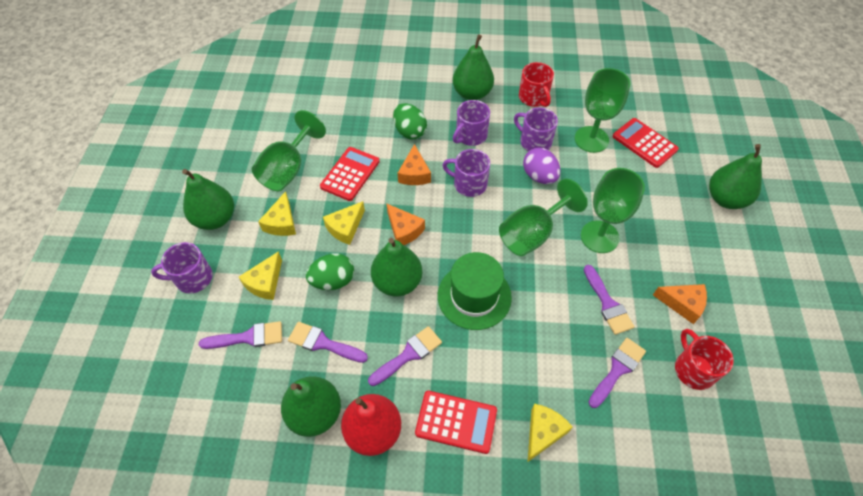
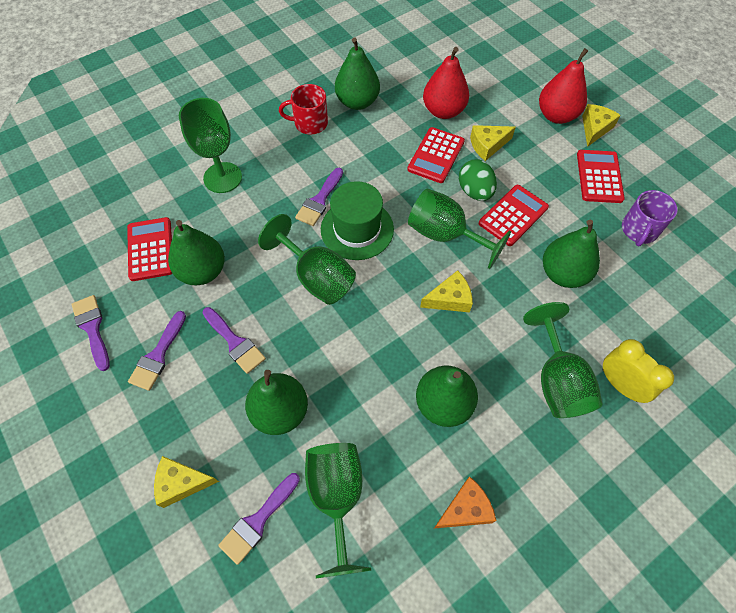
green egg: 2 -> 1
green goblet: 4 -> 5
orange cheese: 3 -> 1
purple egg: 1 -> 0
purple mug: 4 -> 1
red calculator: 3 -> 4
red mug: 2 -> 1
red pear: 1 -> 2
yellow clock: 0 -> 1

